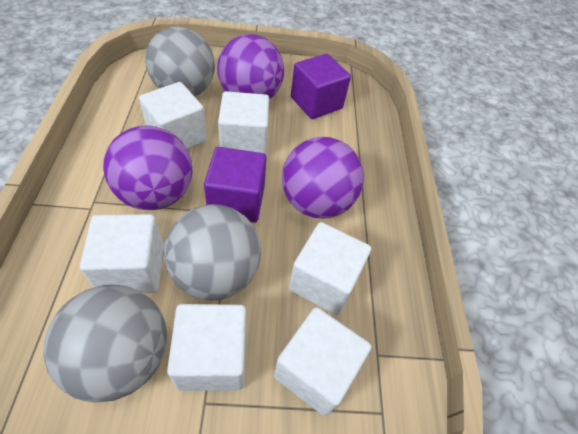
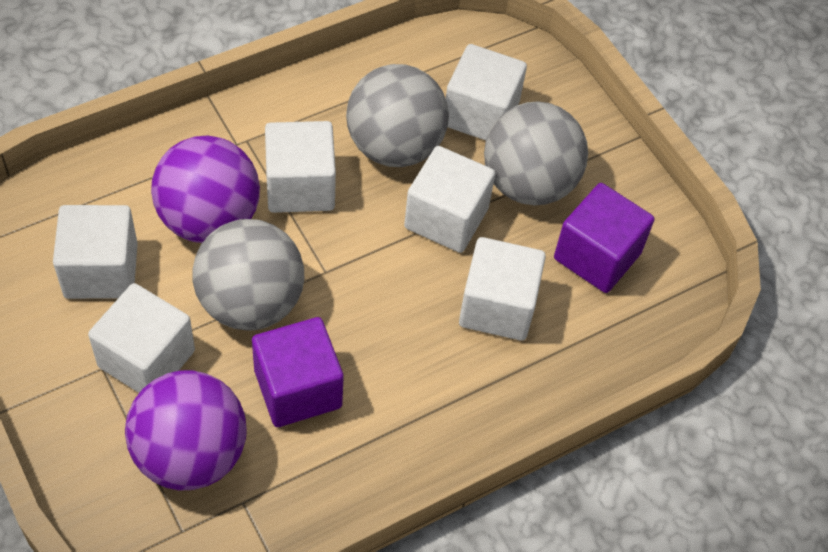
purple ball: 3 -> 2

